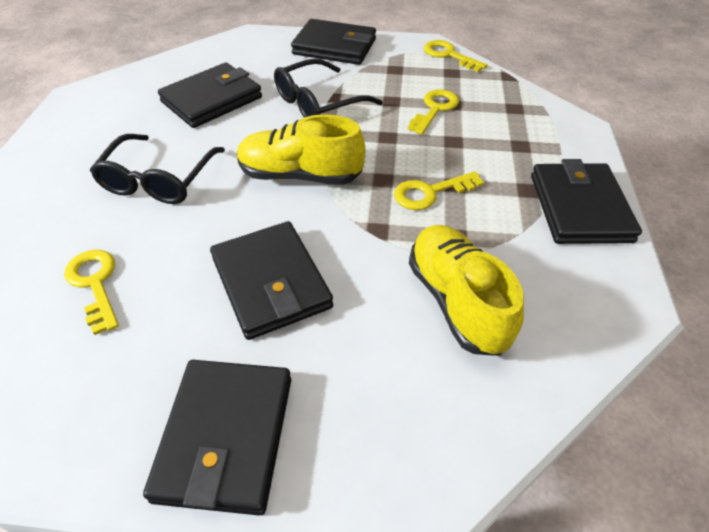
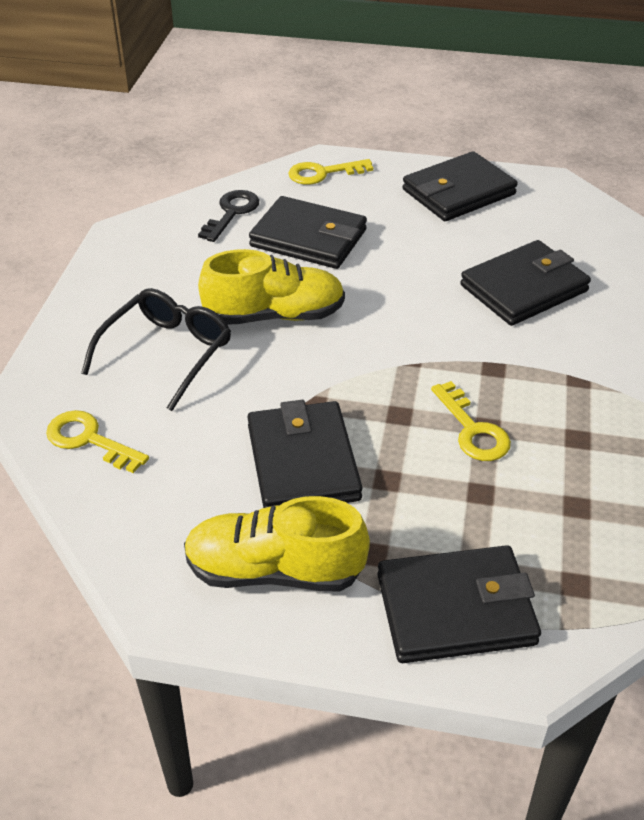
black glasses: 2 -> 1
black key: 0 -> 1
yellow key: 4 -> 3

